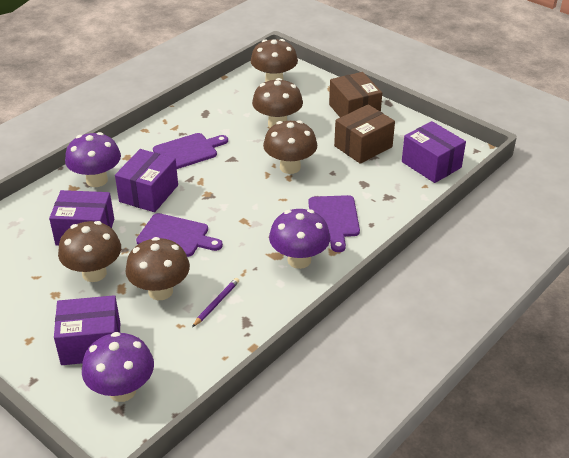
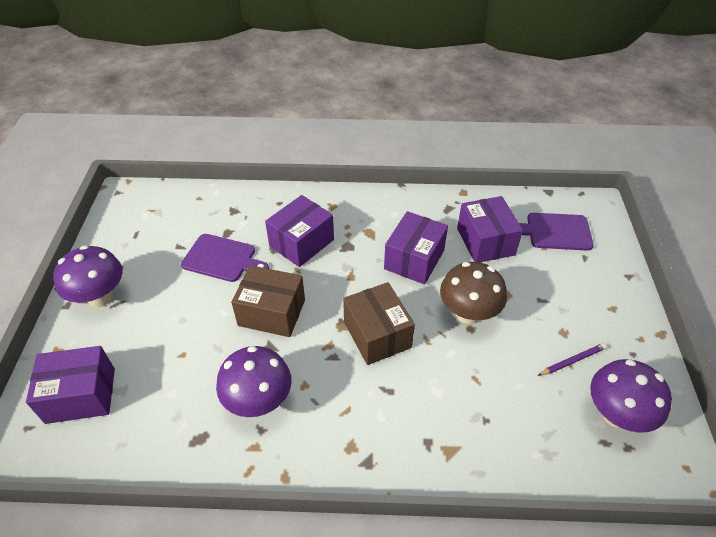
brown mushroom: 5 -> 1
purple cutting board: 3 -> 2

